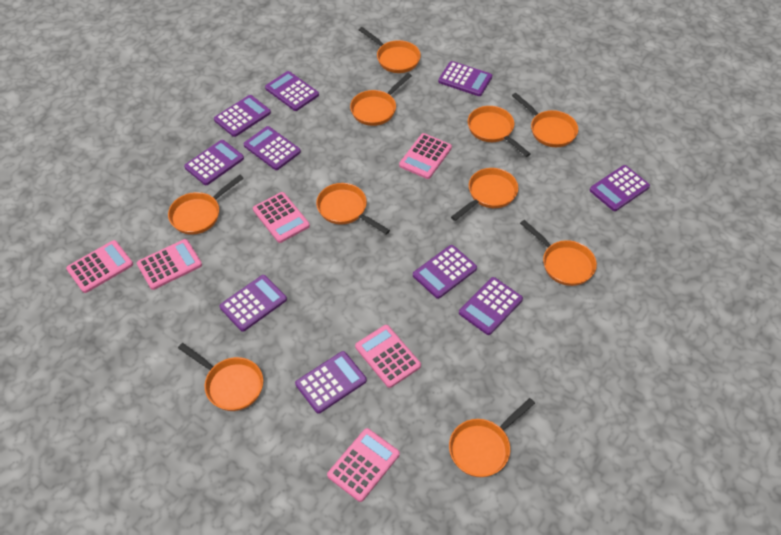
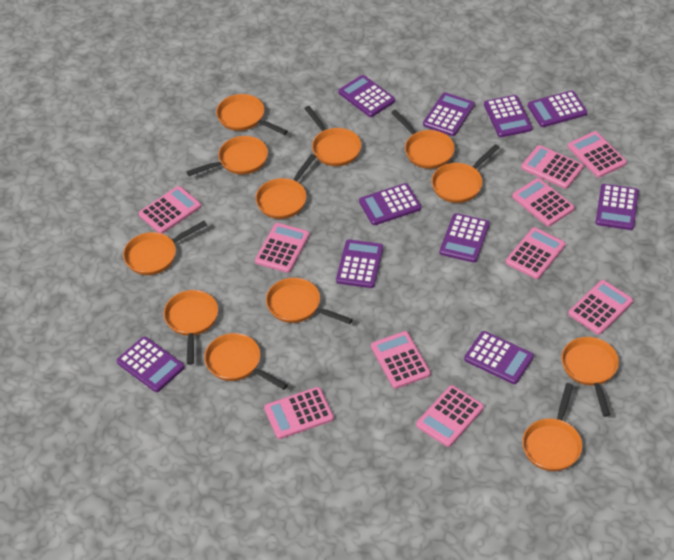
orange pan: 10 -> 12
pink calculator: 6 -> 10

